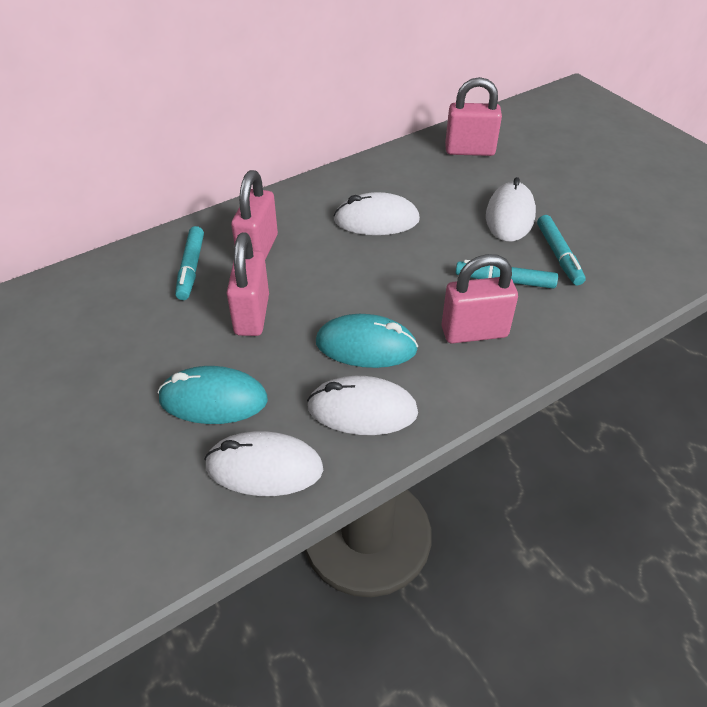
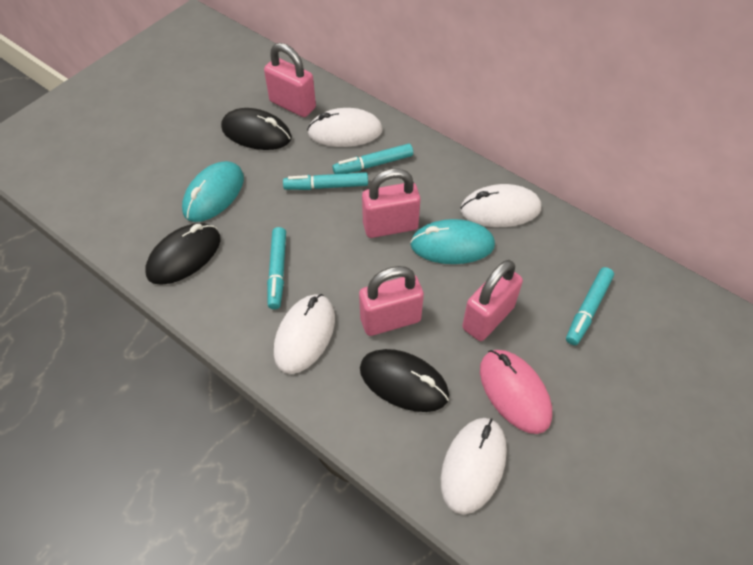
black mouse: 0 -> 3
pink mouse: 0 -> 1
turquoise marker: 3 -> 4

